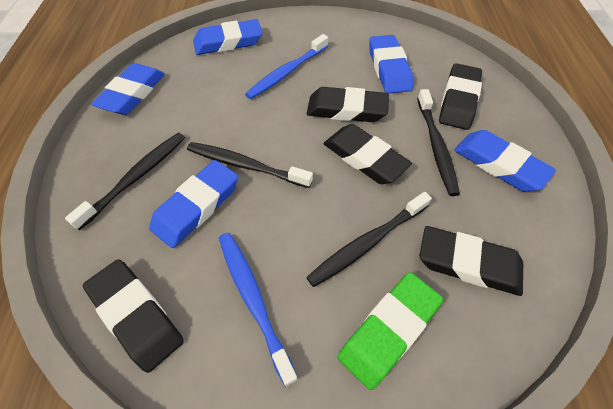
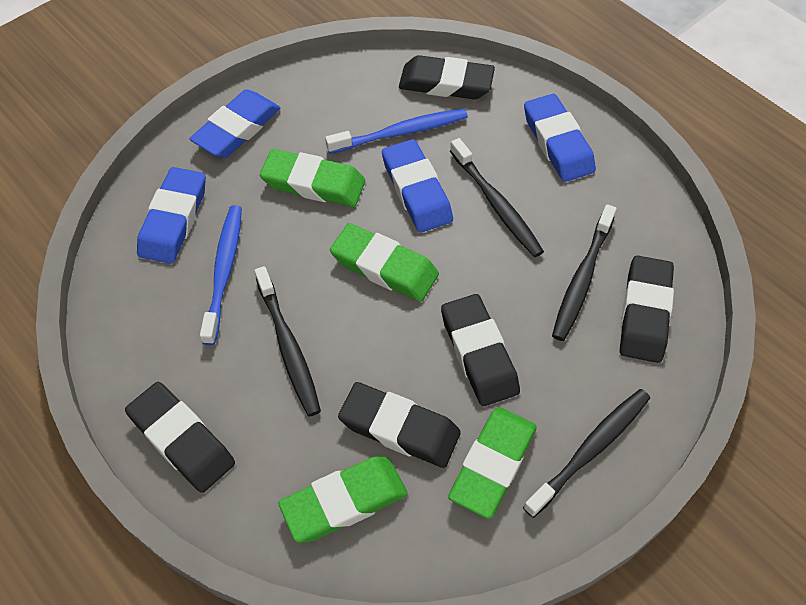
blue eraser: 5 -> 4
green eraser: 1 -> 4

